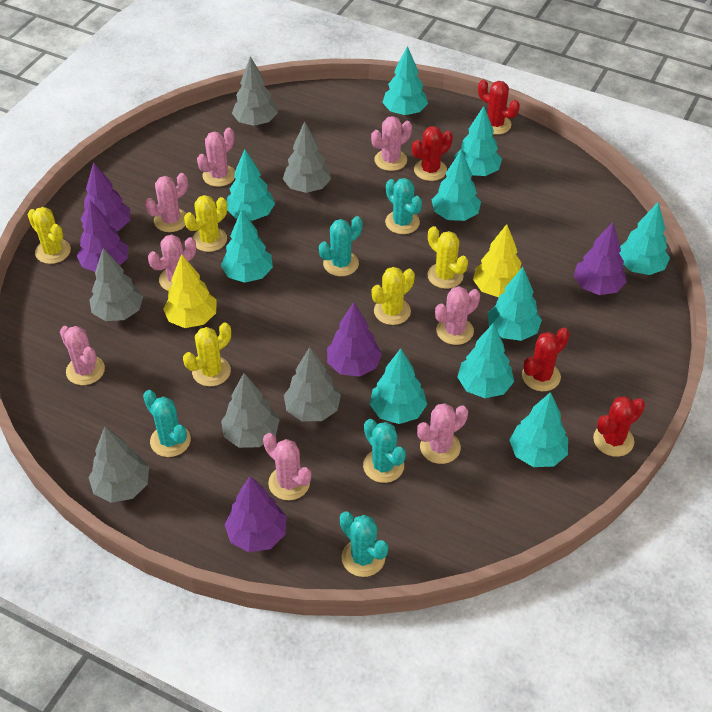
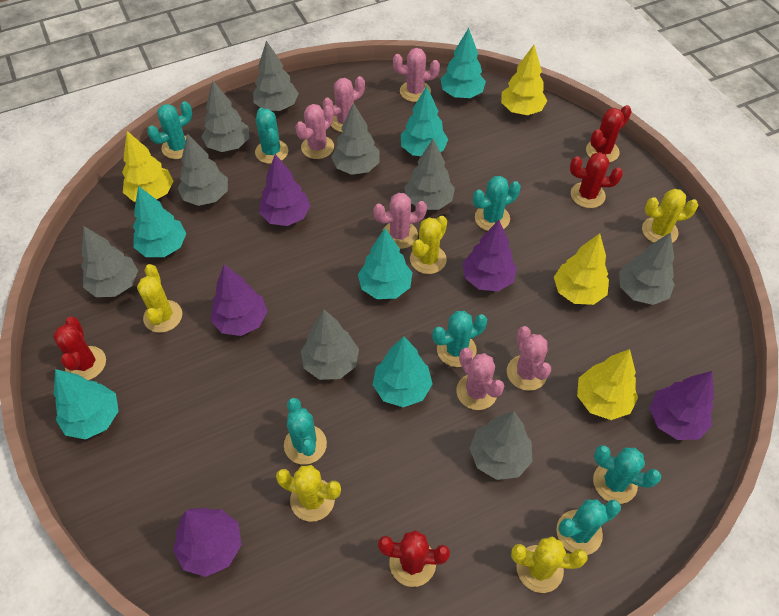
grey tree: 6 -> 9
pink cactus: 8 -> 6
turquoise cactus: 5 -> 7
turquoise tree: 10 -> 6
yellow tree: 2 -> 4

